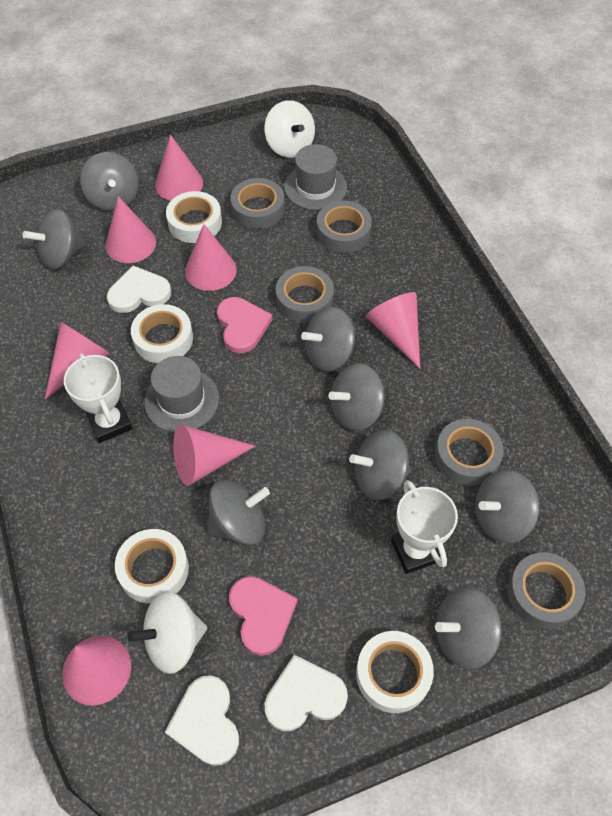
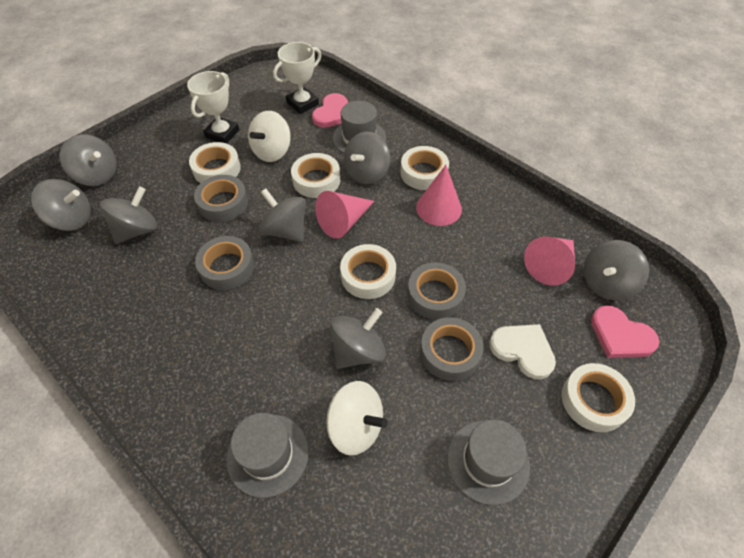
grey hat: 2 -> 3
grey spinning top: 8 -> 7
grey tape: 5 -> 4
pink cone: 7 -> 3
white heart: 3 -> 1
white tape: 4 -> 5

